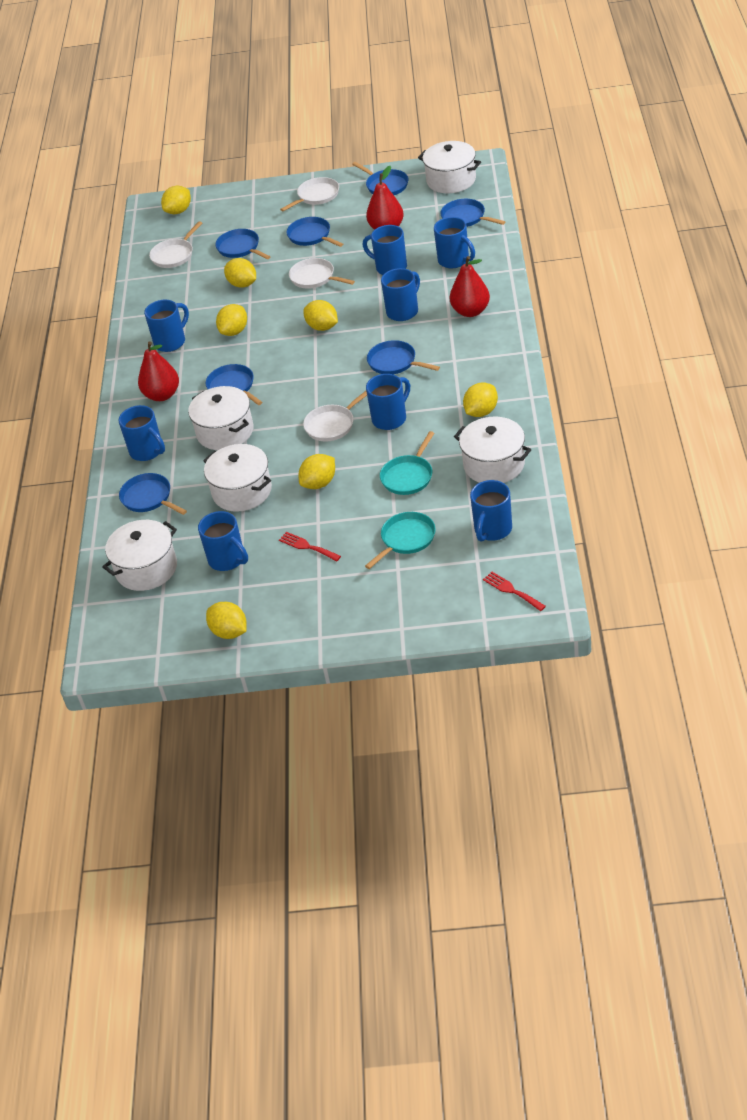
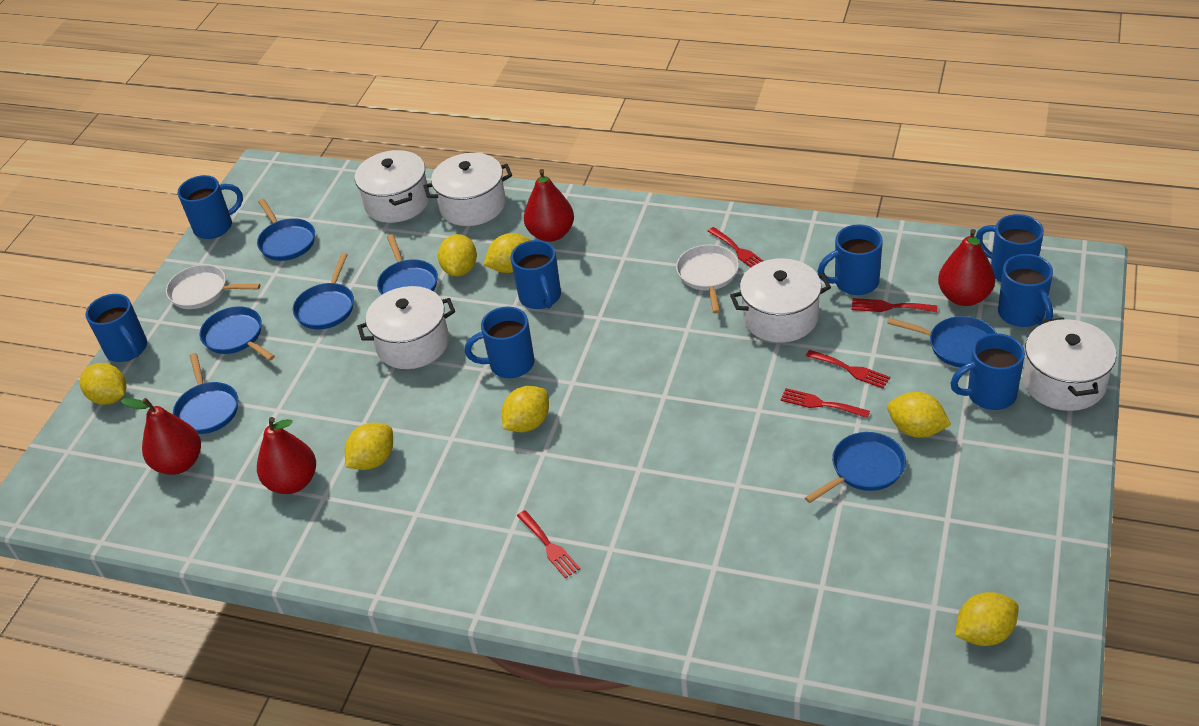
red fork: 2 -> 5
red pear: 3 -> 4
turquoise pan: 2 -> 0
white pan: 4 -> 2

